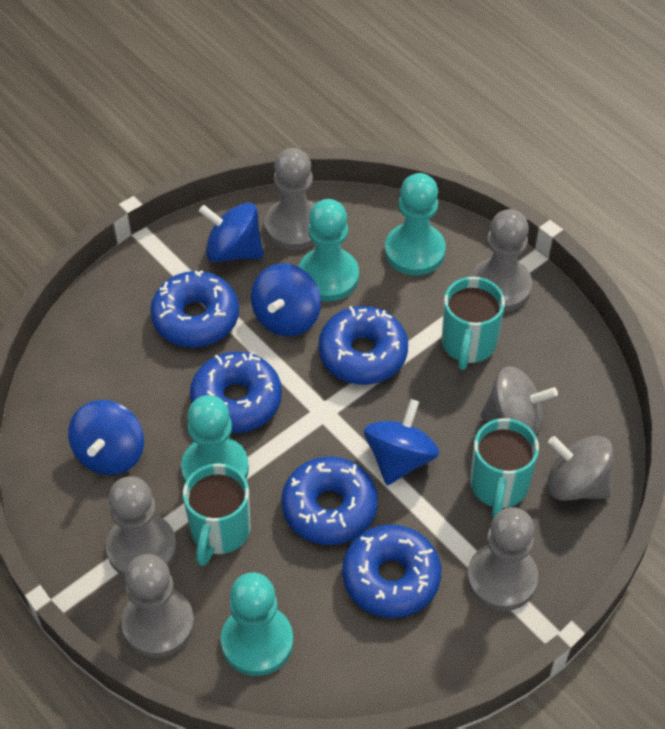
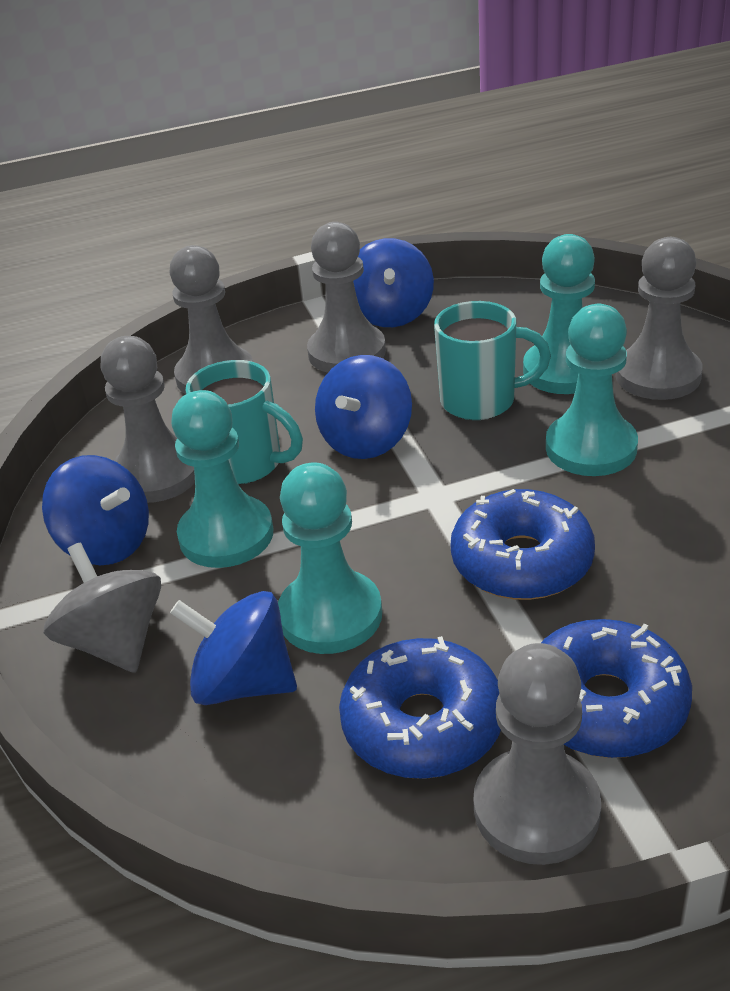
blue donut: 5 -> 3
grey spinning top: 2 -> 1
turquoise mug: 3 -> 2

